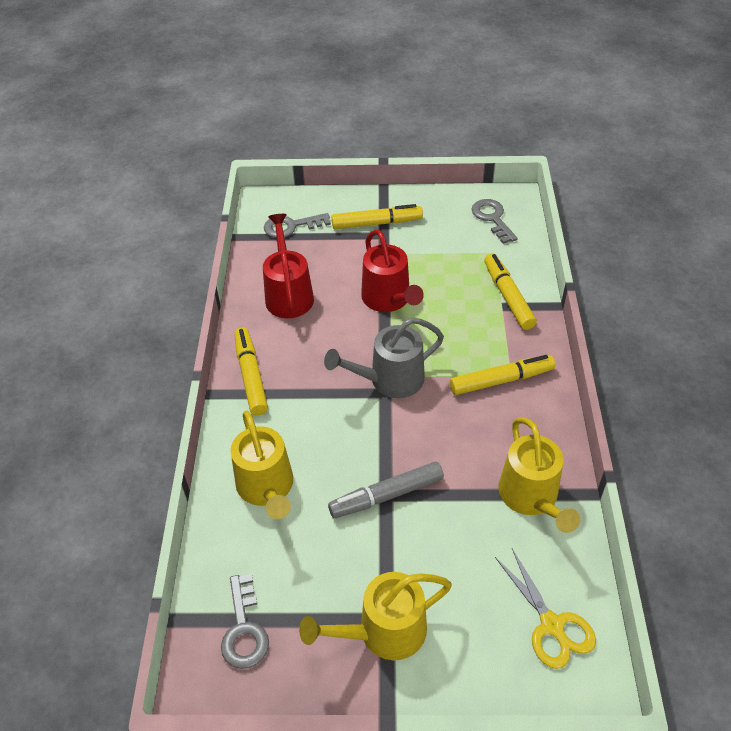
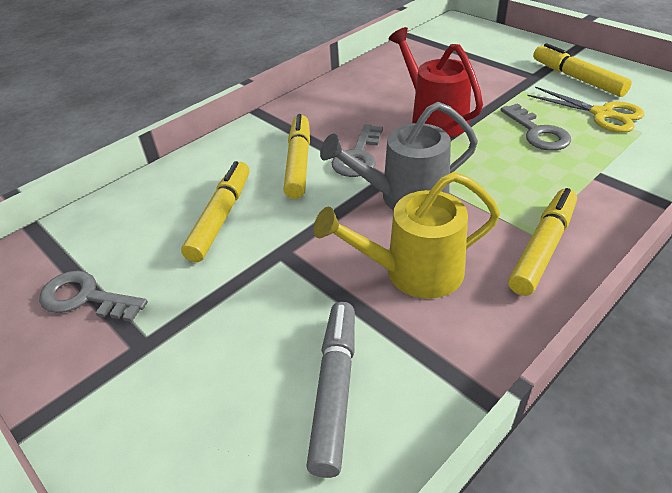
red watering can: 2 -> 1
yellow watering can: 3 -> 1

